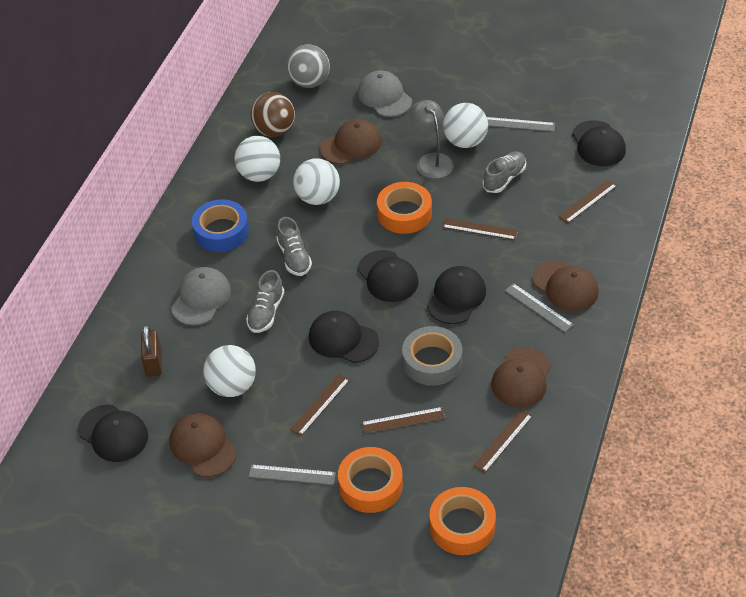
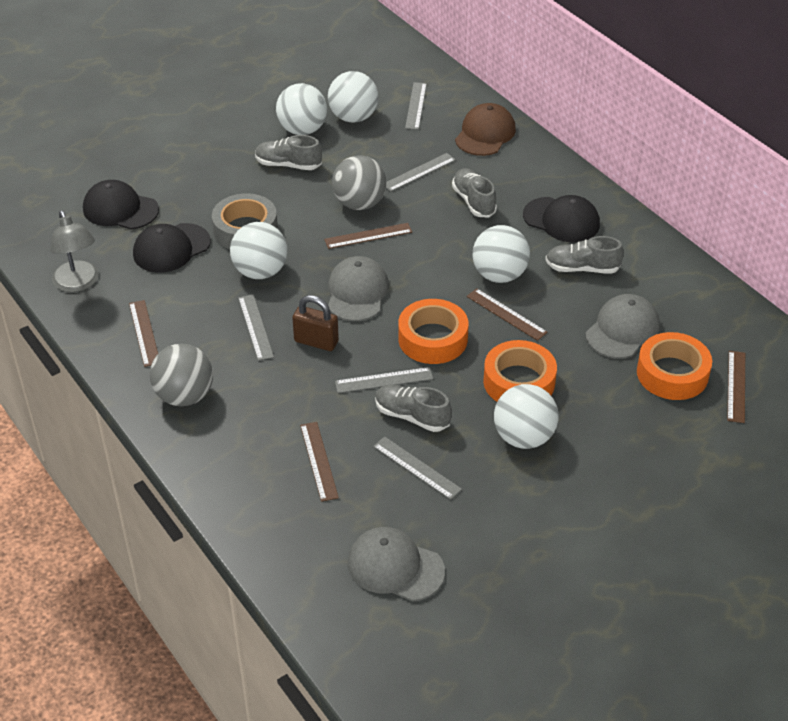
black cap: 5 -> 3
blue tape: 1 -> 0
brown ball: 1 -> 0
brown cap: 4 -> 1
grey ball: 1 -> 2
grey cap: 2 -> 3
grey ruler: 3 -> 5
grey shoe: 3 -> 4
white ball: 4 -> 5

